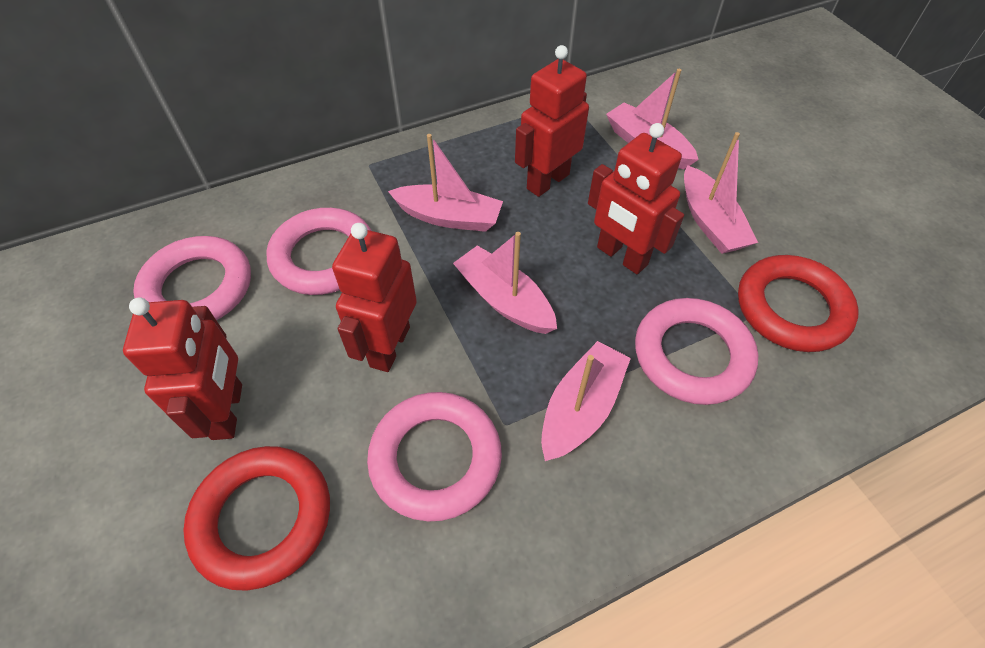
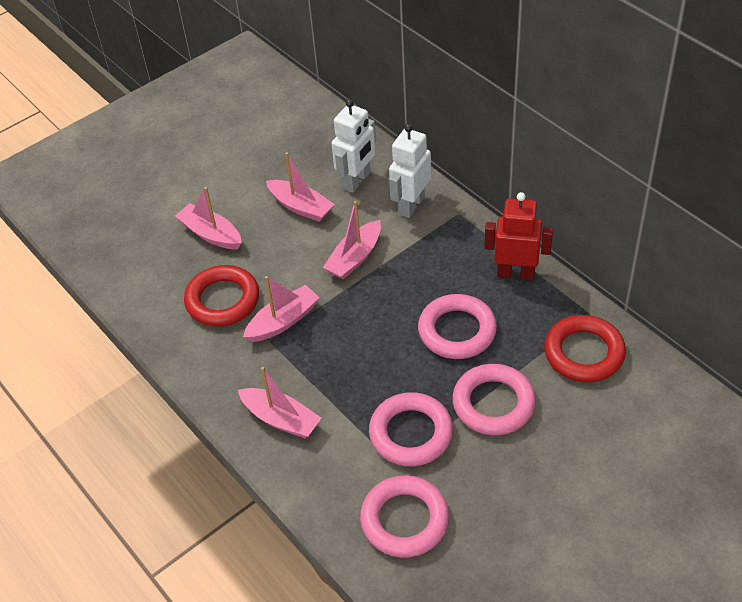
red robot: 4 -> 1
white robot: 0 -> 2

